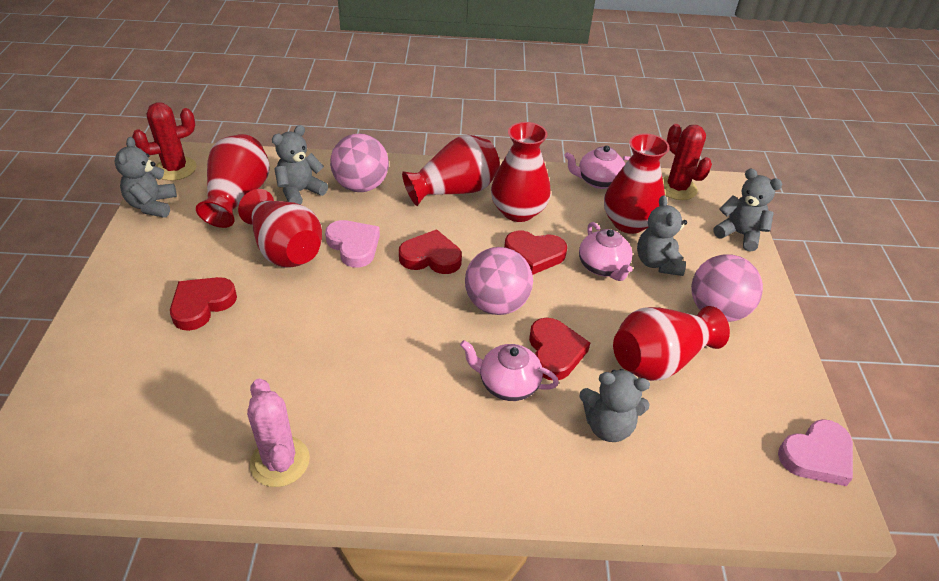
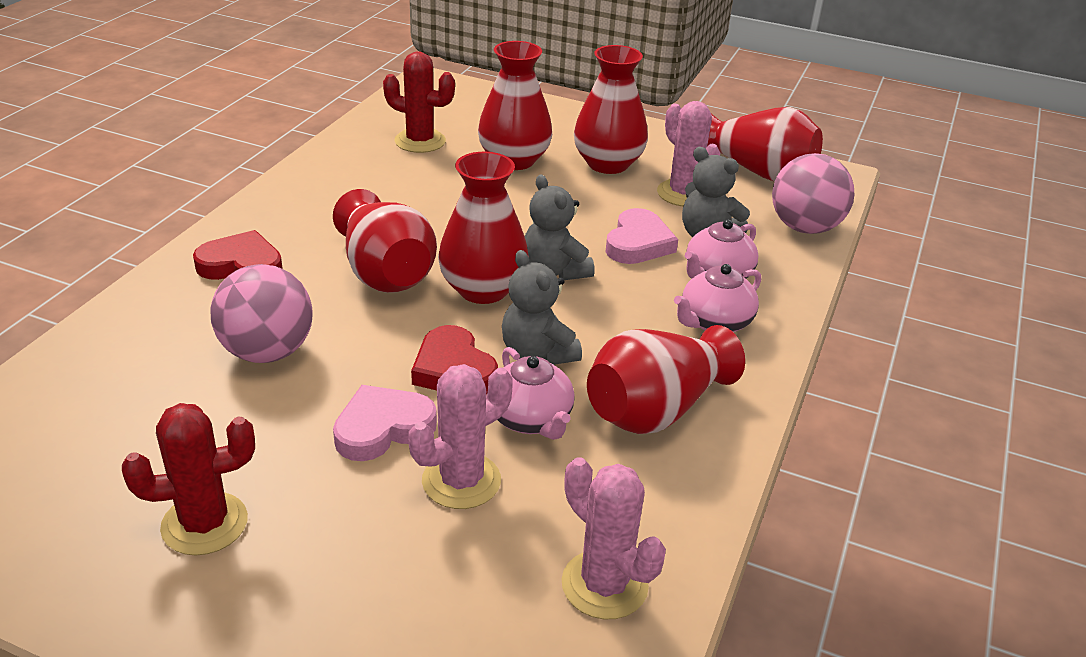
grey teddy bear: 5 -> 3
pink ball: 3 -> 2
pink cactus: 1 -> 3
red heart: 4 -> 2

